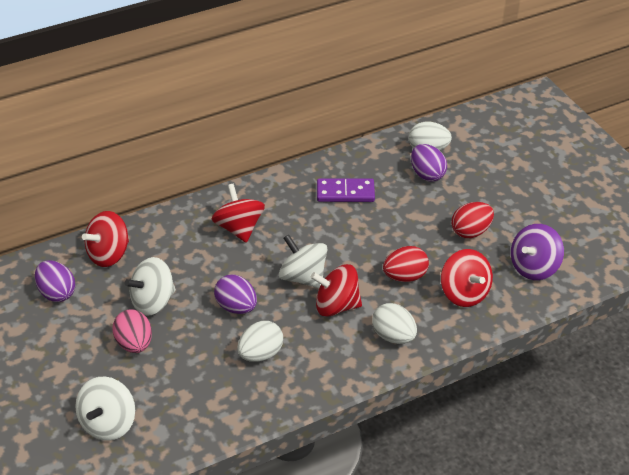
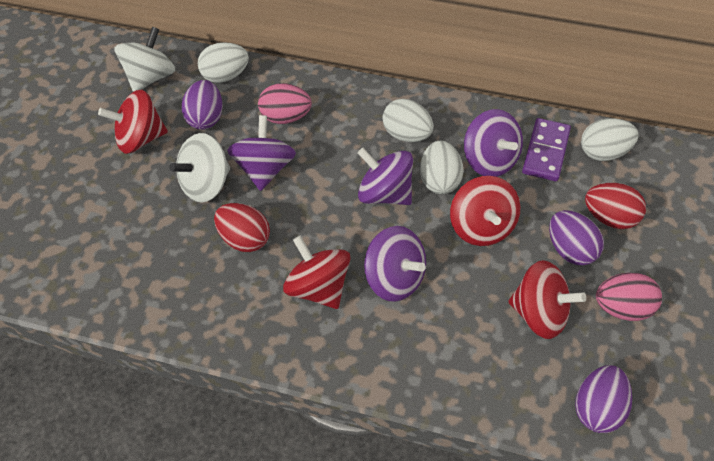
pink egg: 1 -> 2
purple spinning top: 1 -> 4
white egg: 3 -> 4
white spinning top: 3 -> 2

